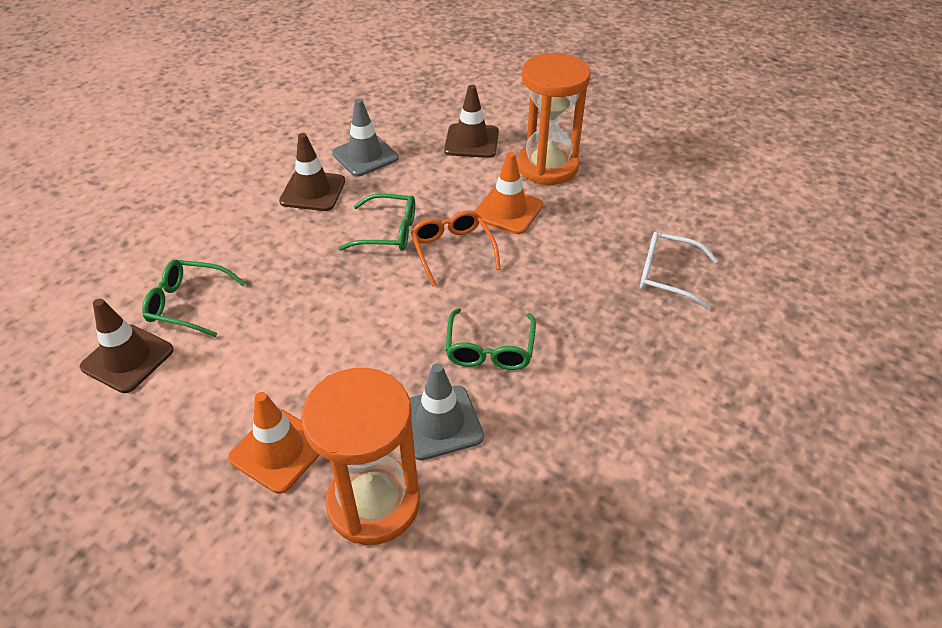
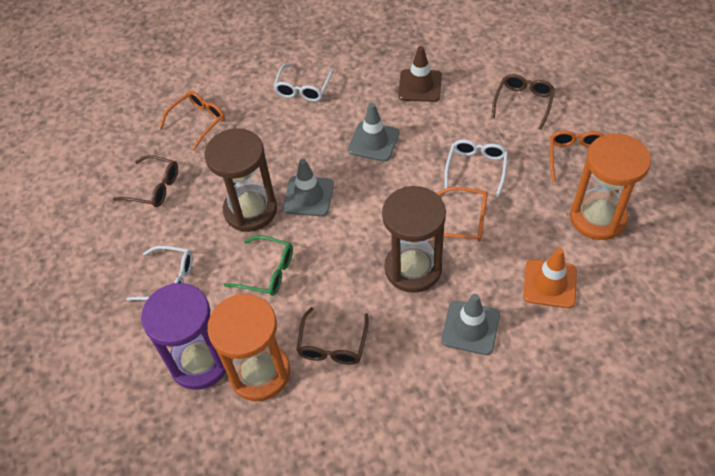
brown glasses: 0 -> 3
brown hourglass: 0 -> 2
brown traffic cone: 3 -> 1
green glasses: 3 -> 1
grey traffic cone: 2 -> 3
orange glasses: 1 -> 3
orange traffic cone: 2 -> 1
purple hourglass: 0 -> 1
white glasses: 1 -> 3

